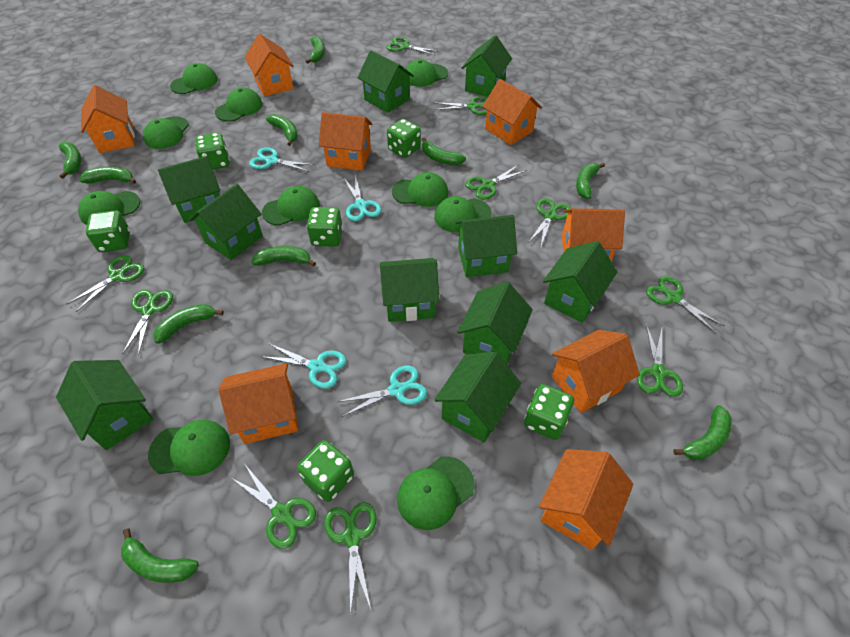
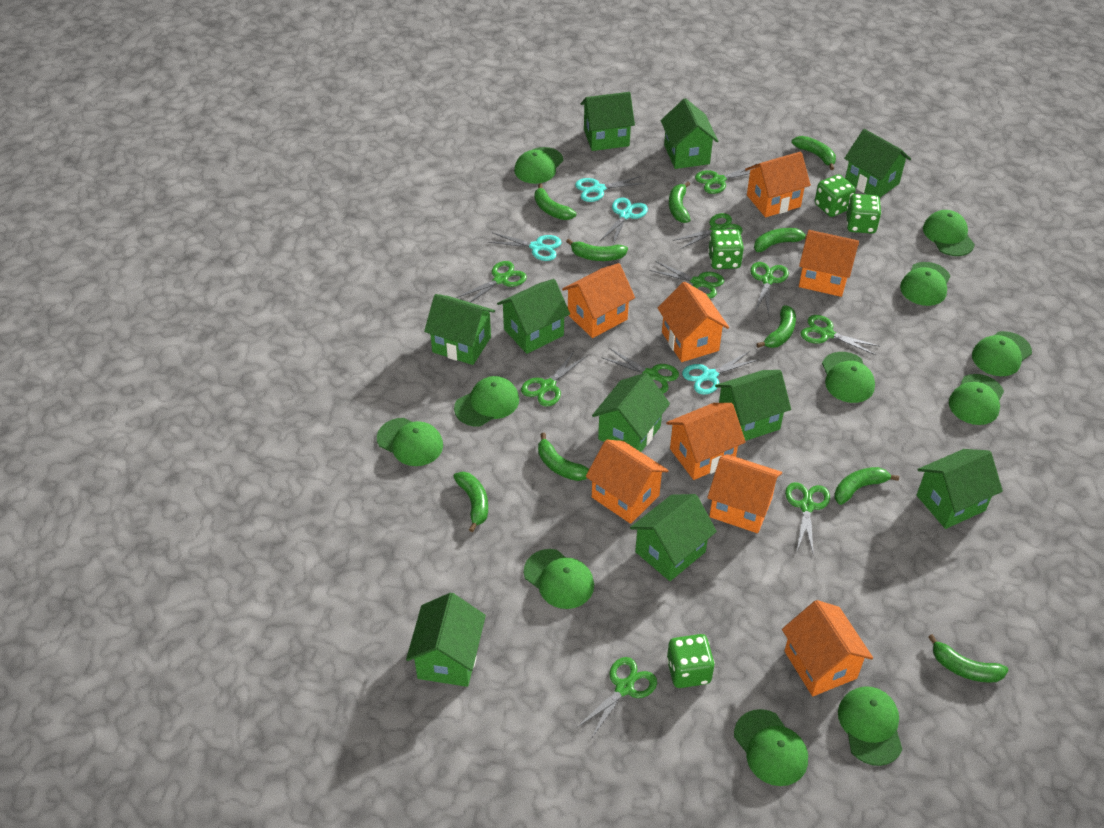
green cap: 10 -> 11
green dice: 6 -> 4

